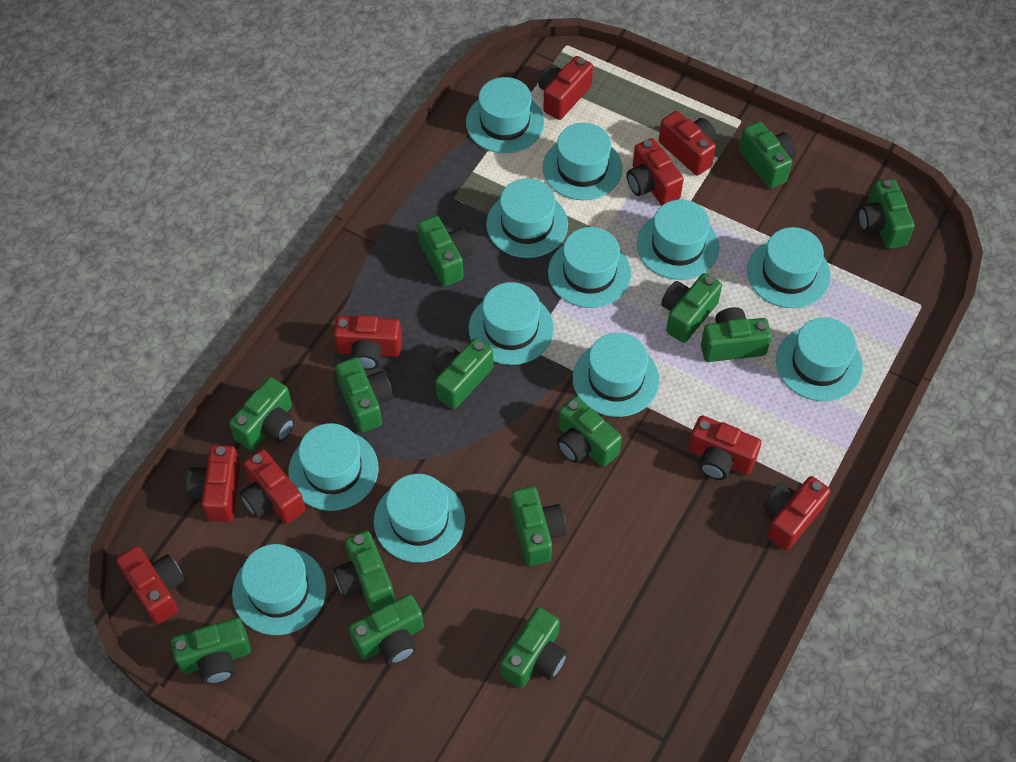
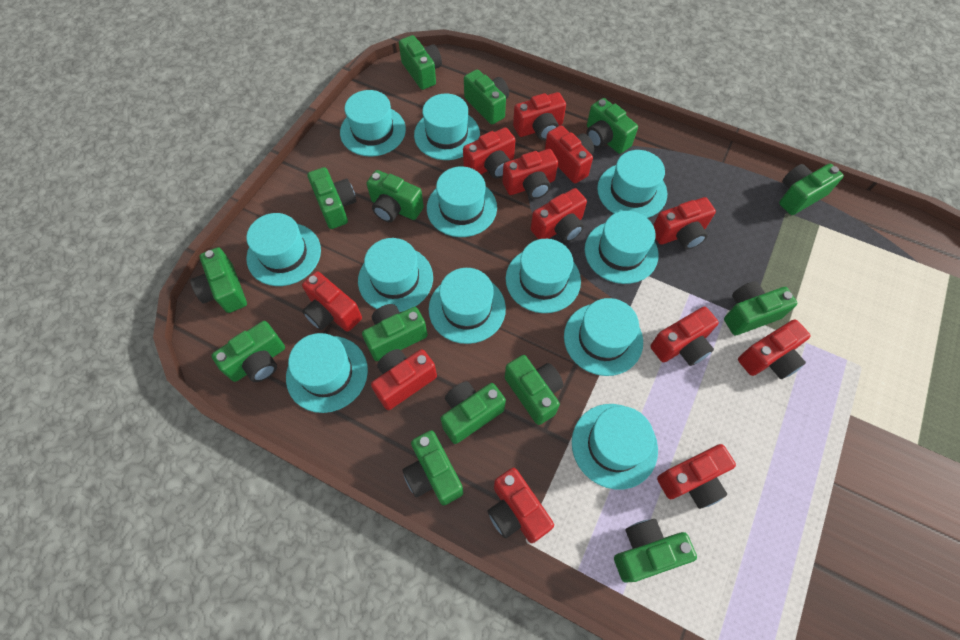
red camera: 9 -> 12

